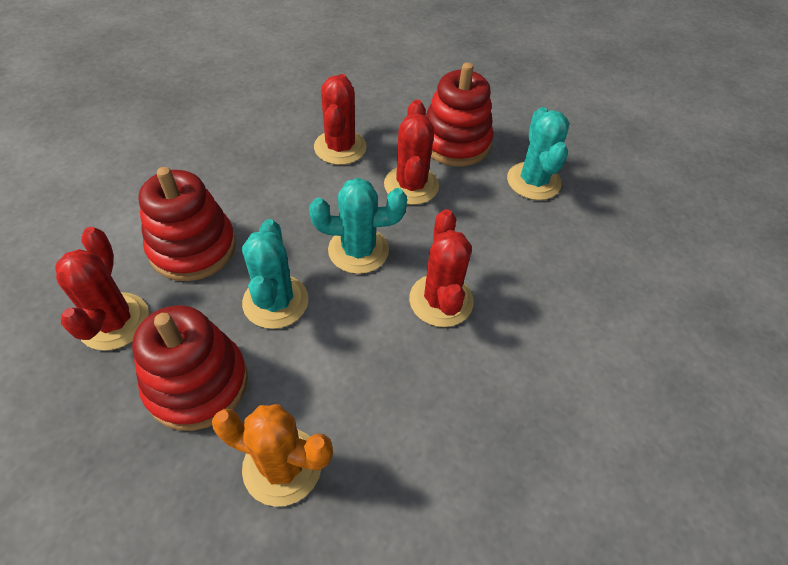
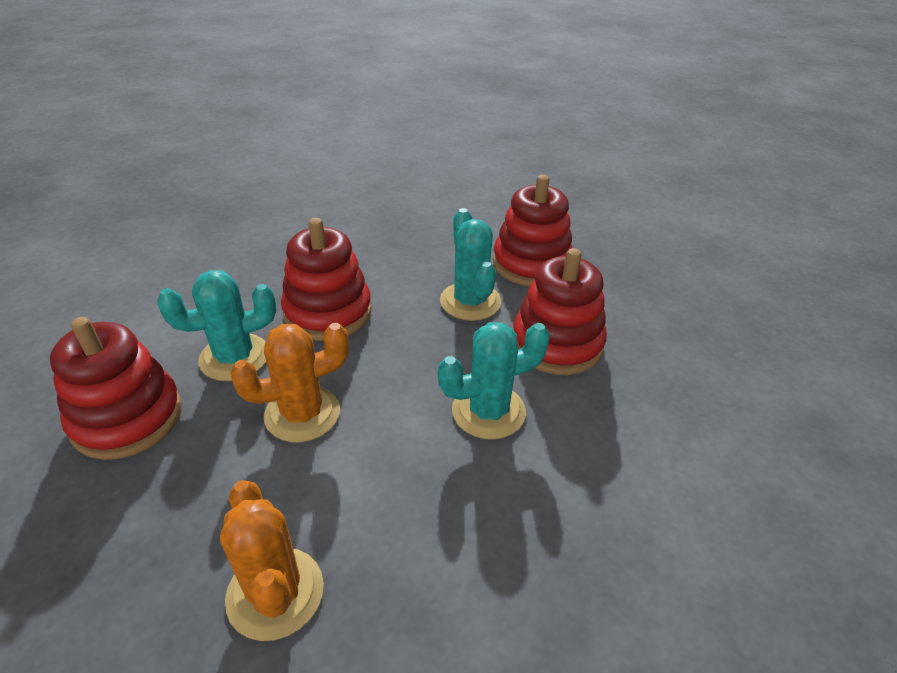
orange cactus: 1 -> 2
red cactus: 4 -> 0
red stacking toy: 3 -> 4

